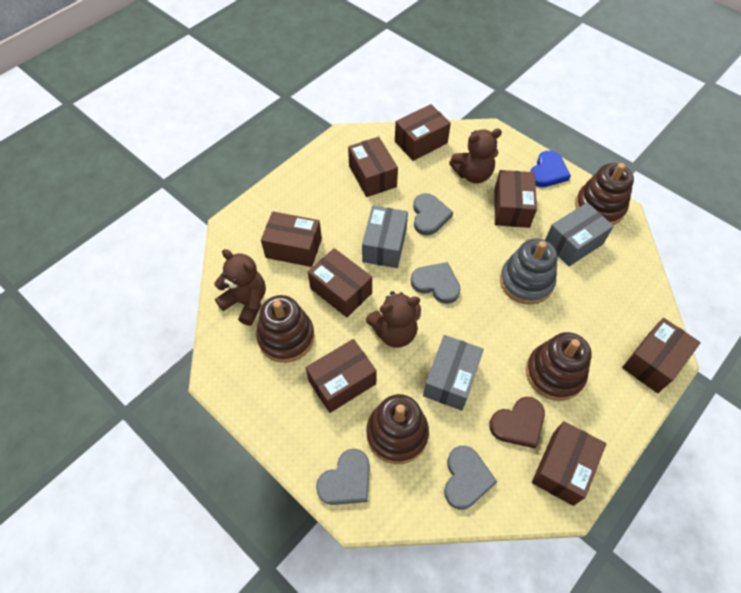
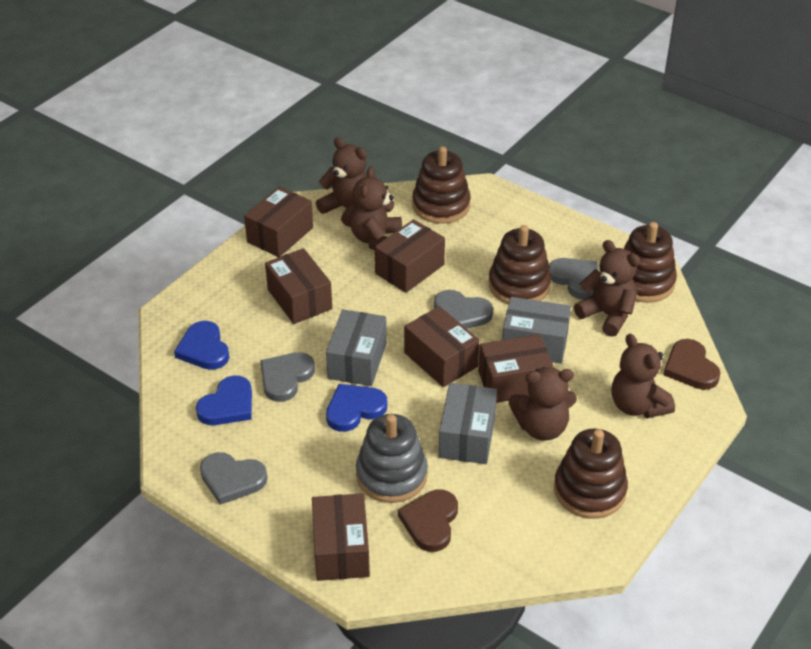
blue heart: 1 -> 3
brown box: 8 -> 6
brown heart: 1 -> 2
brown teddy bear: 3 -> 5

